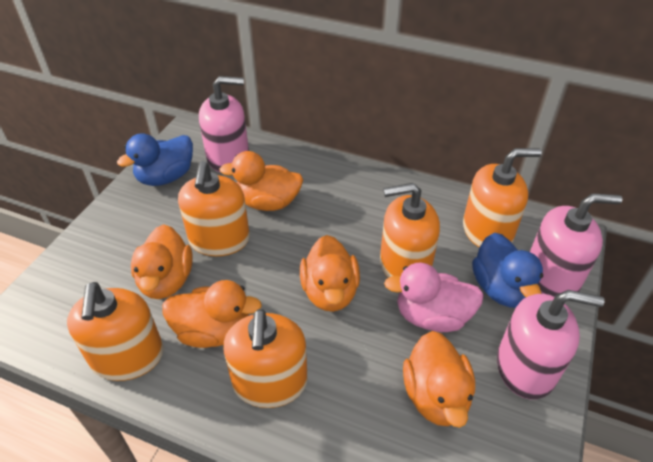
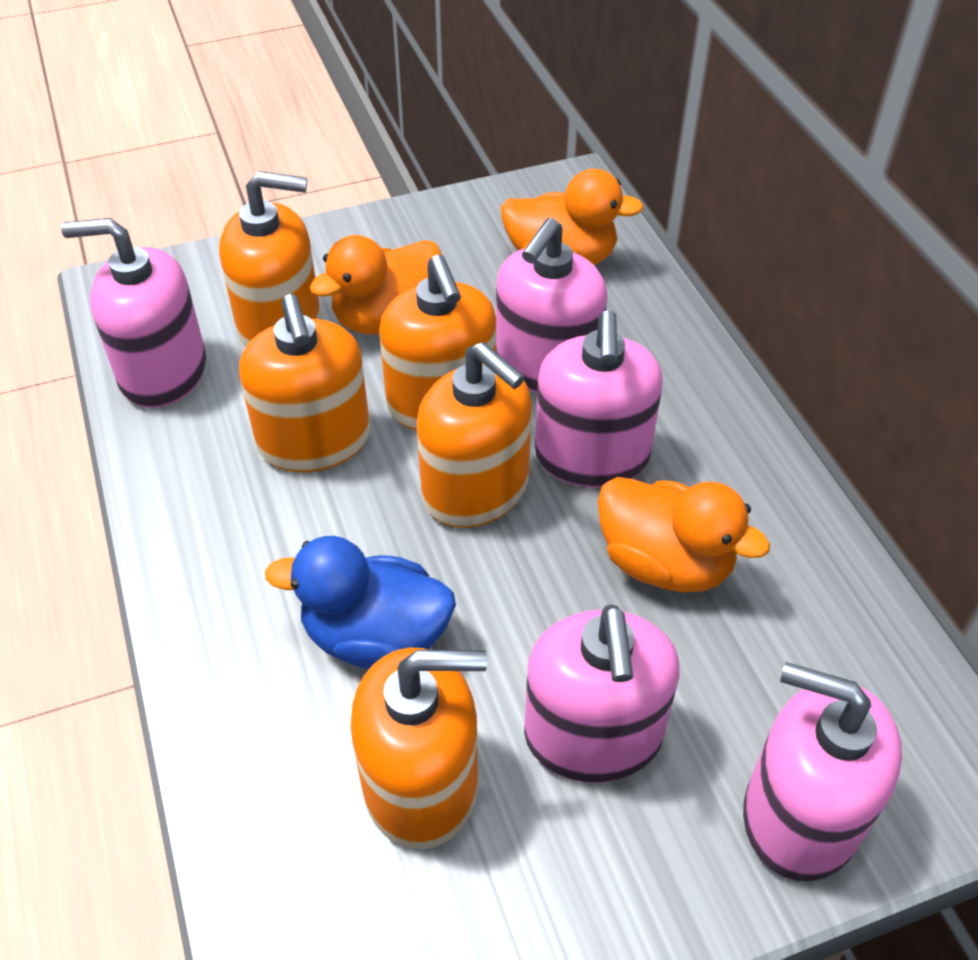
blue duck: 2 -> 1
orange duck: 5 -> 3
pink duck: 1 -> 0
pink soap dispenser: 3 -> 5

